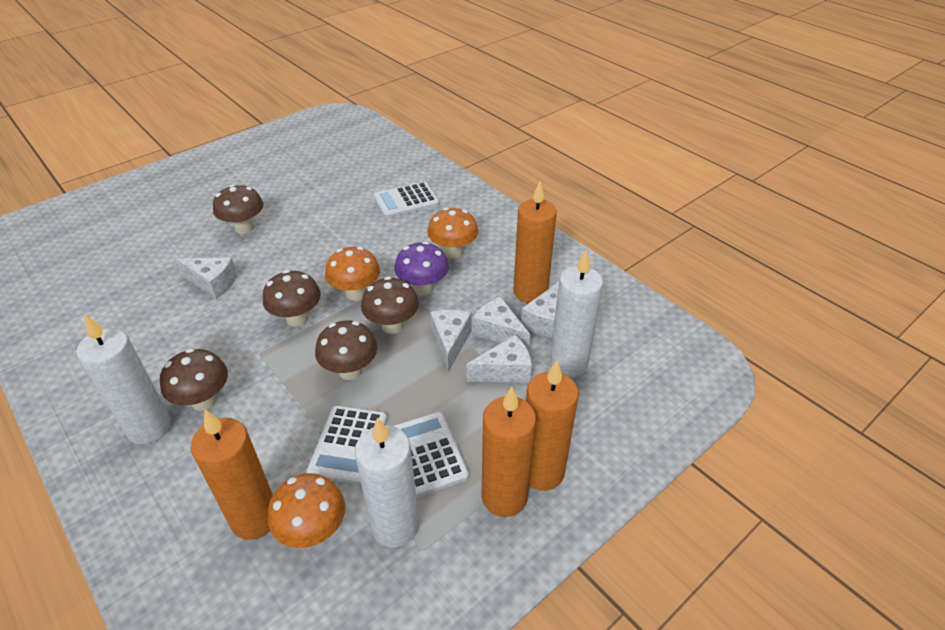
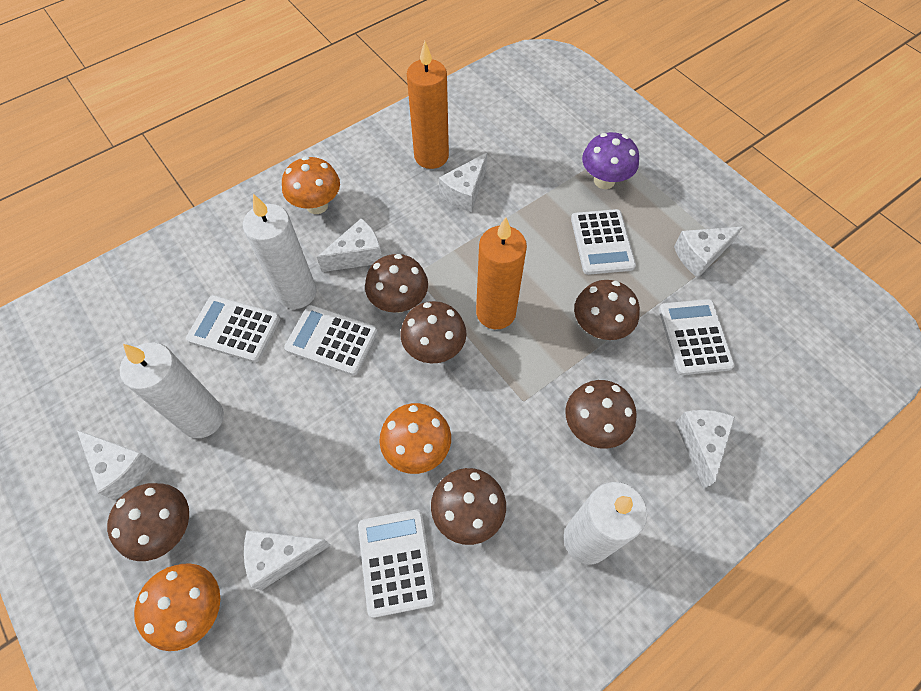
brown mushroom: 5 -> 6
orange candle: 4 -> 2
white calculator: 3 -> 5
white cheese: 5 -> 6

